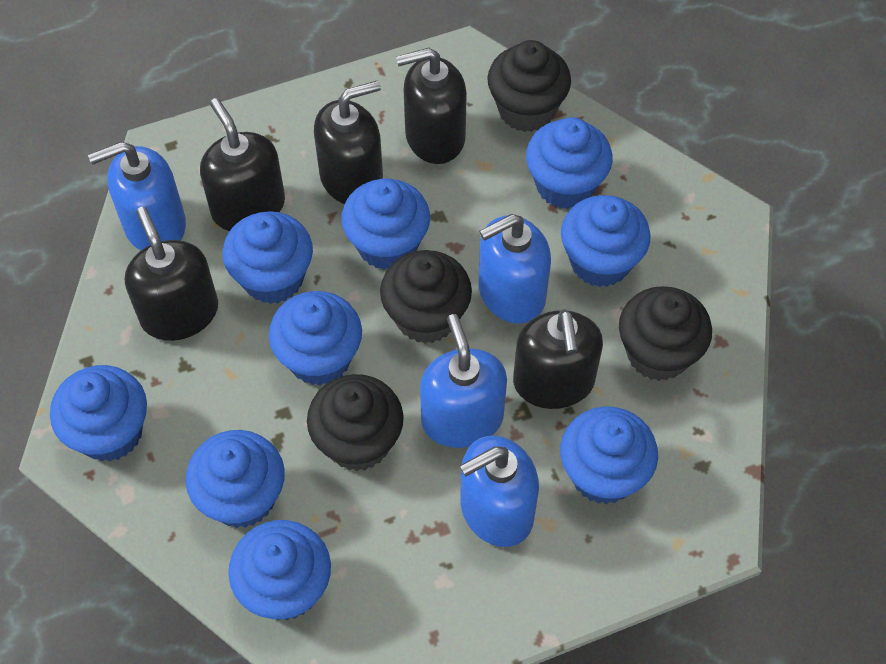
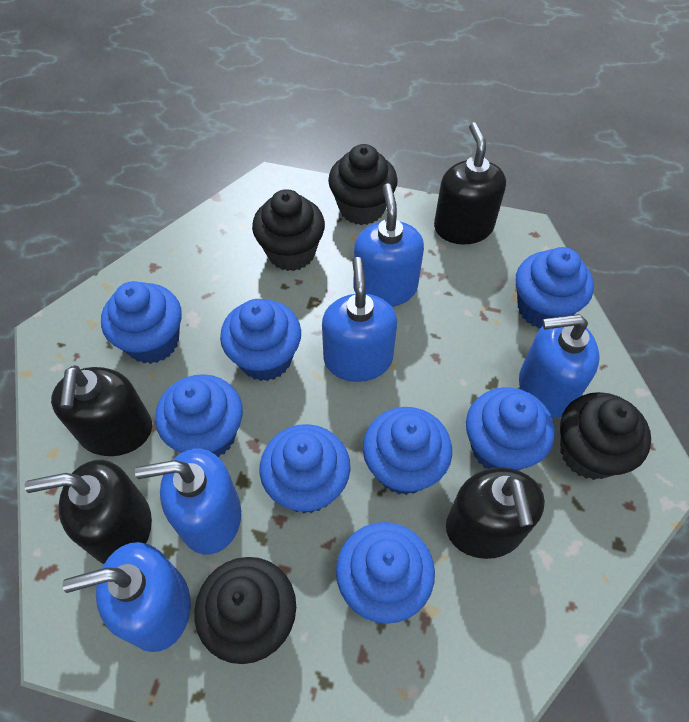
black soap dispenser: 5 -> 4
blue cupcake: 9 -> 8
blue soap dispenser: 4 -> 5

